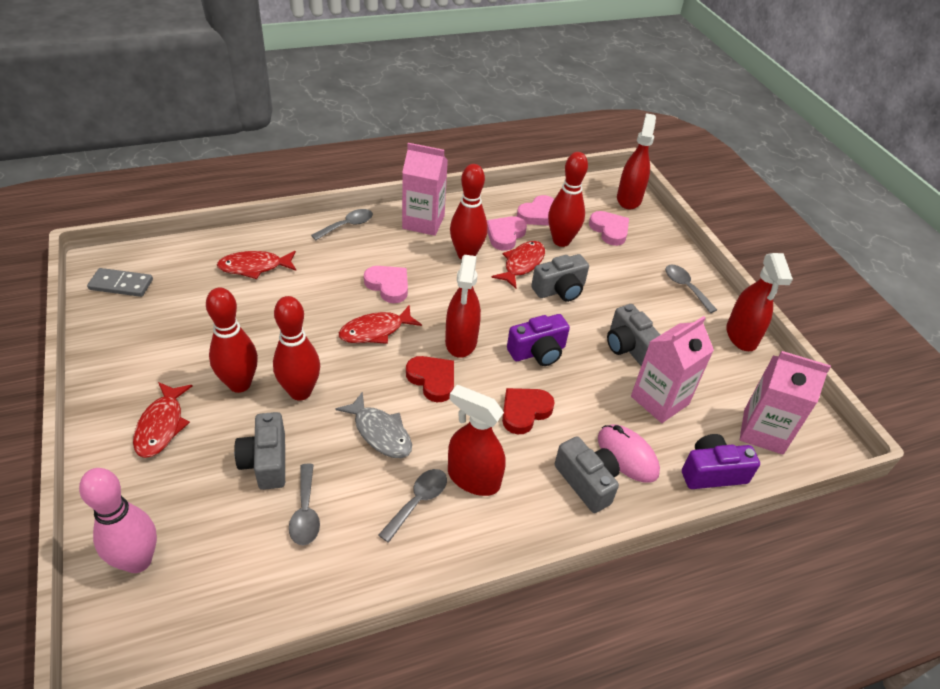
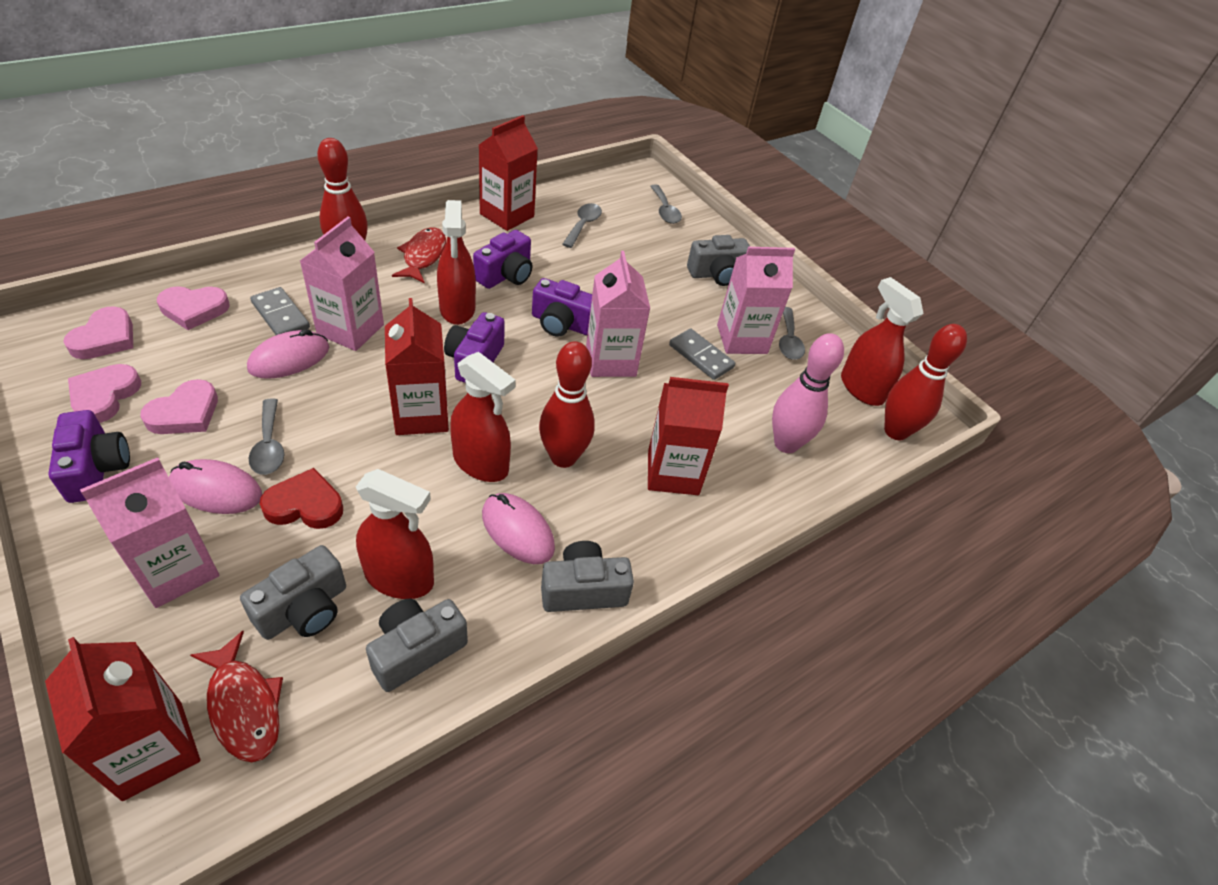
grey domino: 1 -> 2
grey fish: 1 -> 0
pink carton: 3 -> 4
pink mouse: 1 -> 3
purple camera: 2 -> 4
red bowling pin: 4 -> 3
red carton: 0 -> 4
red fish: 4 -> 2
red heart: 2 -> 1

